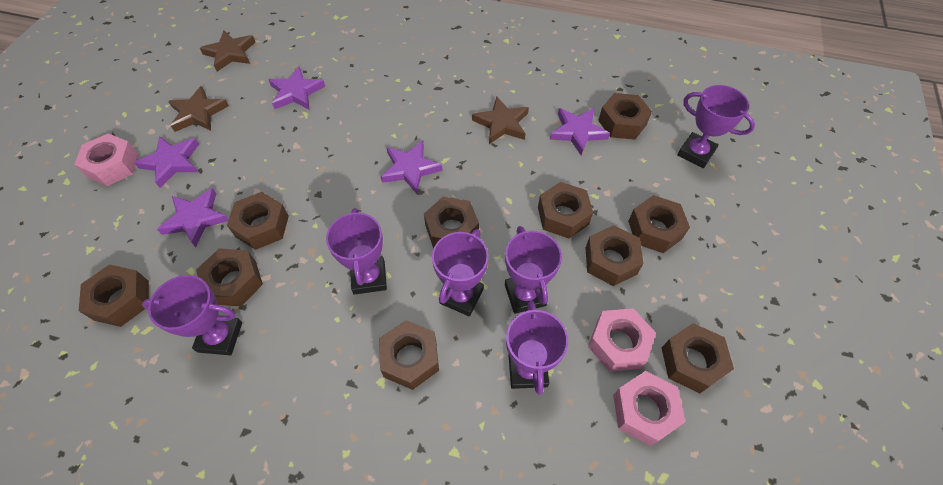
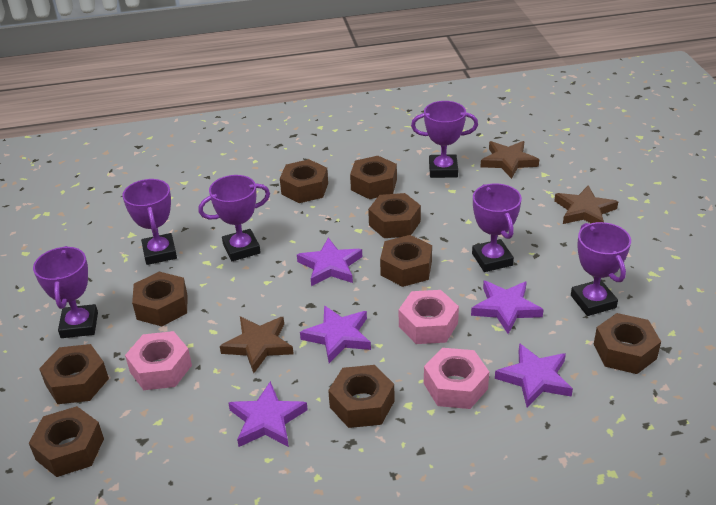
brown nut: 10 -> 9

